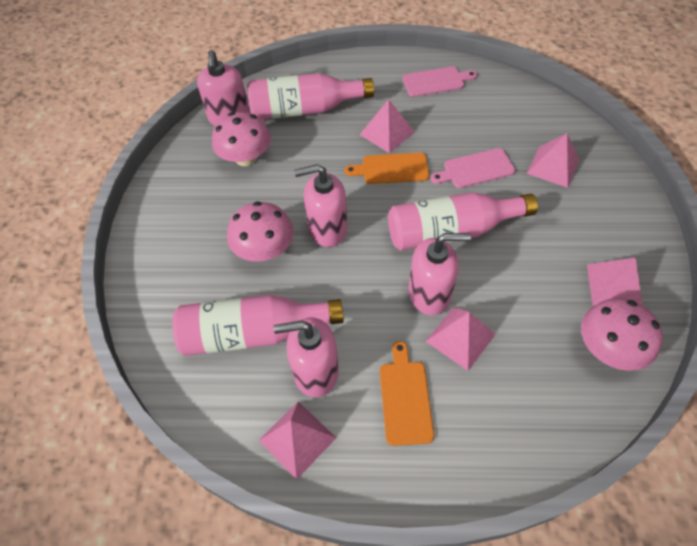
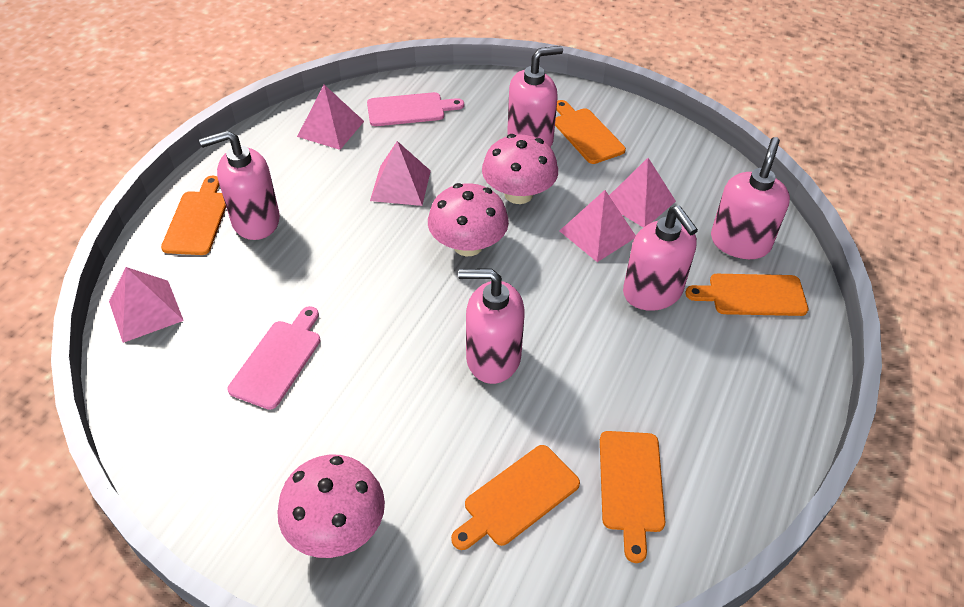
orange cutting board: 2 -> 5
pink bottle: 3 -> 0
pink soap dispenser: 4 -> 5

